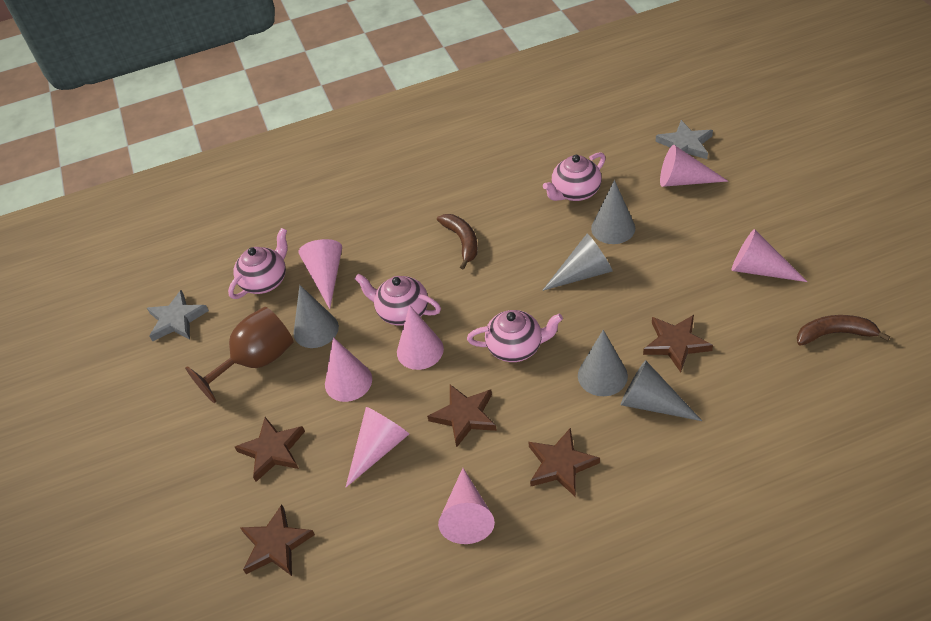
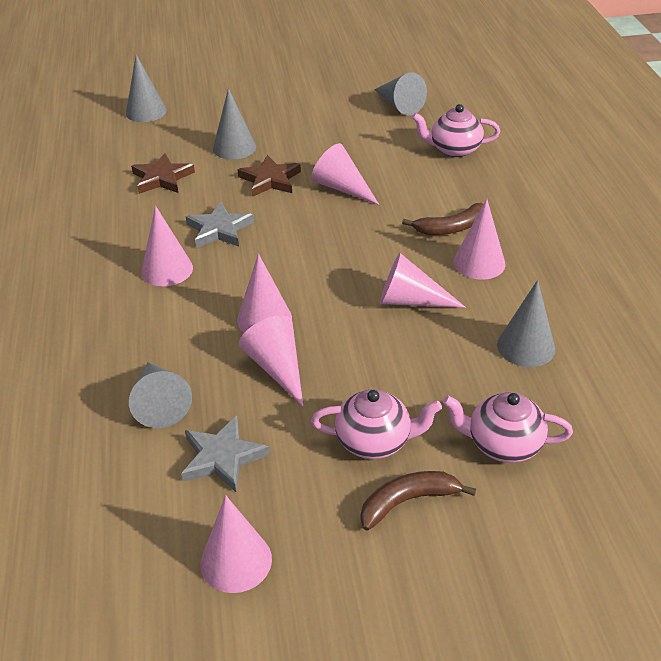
brown goblet: 1 -> 0
brown star: 5 -> 2
pink teapot: 4 -> 3

